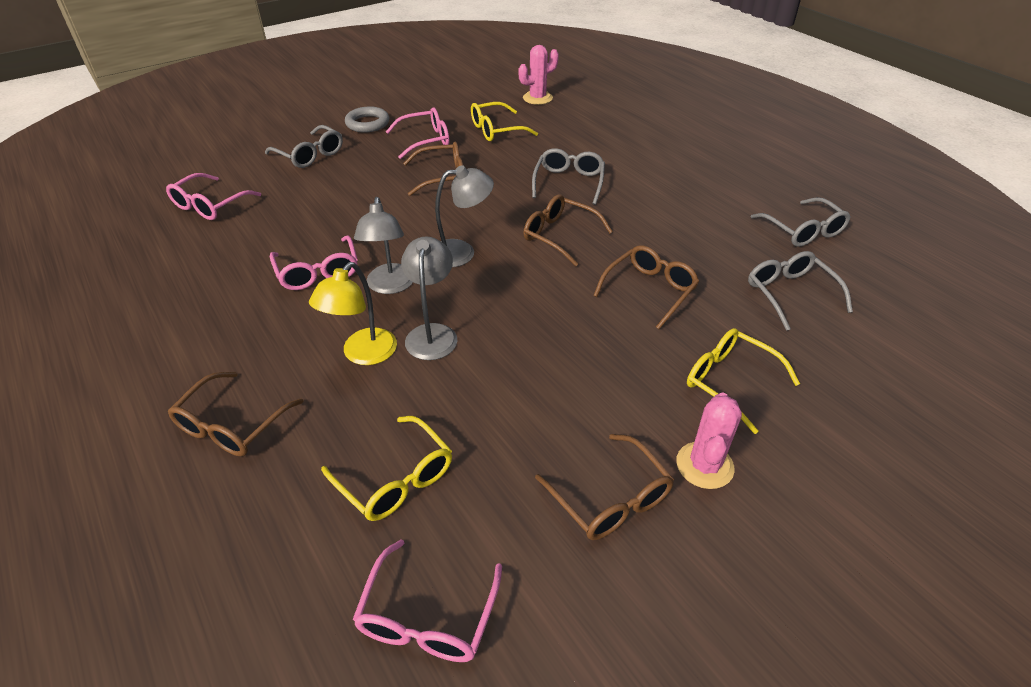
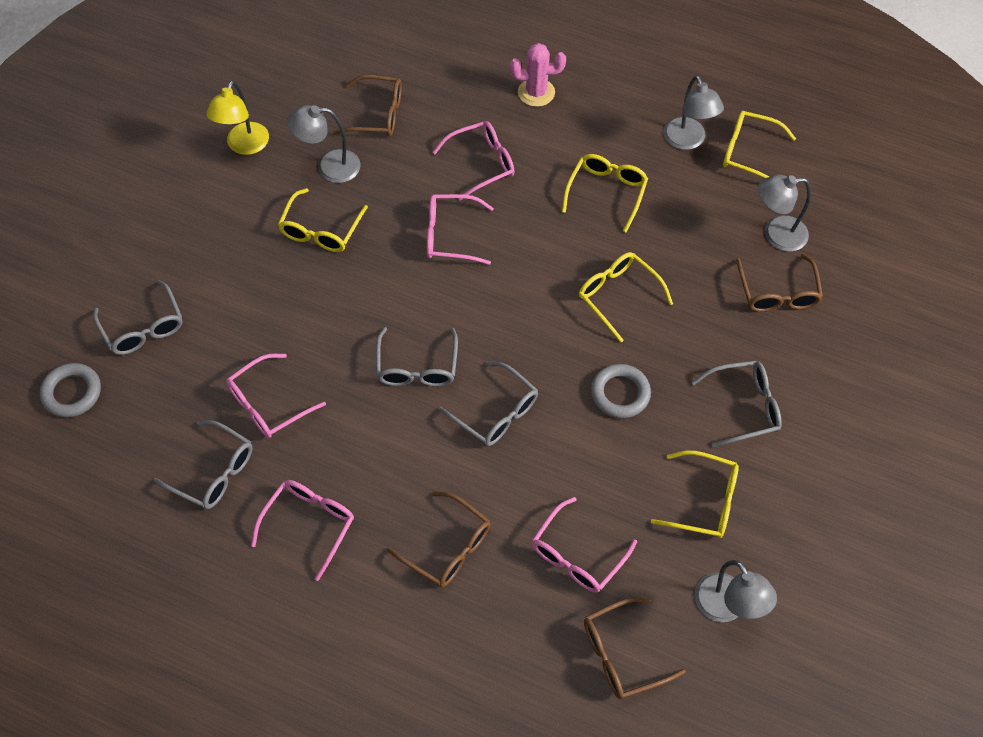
brown glasses: 5 -> 4
grey glasses: 4 -> 5
grey lamp: 3 -> 4
grey ring: 1 -> 2
pink cactus: 2 -> 1
pink glasses: 4 -> 5
yellow glasses: 3 -> 5

